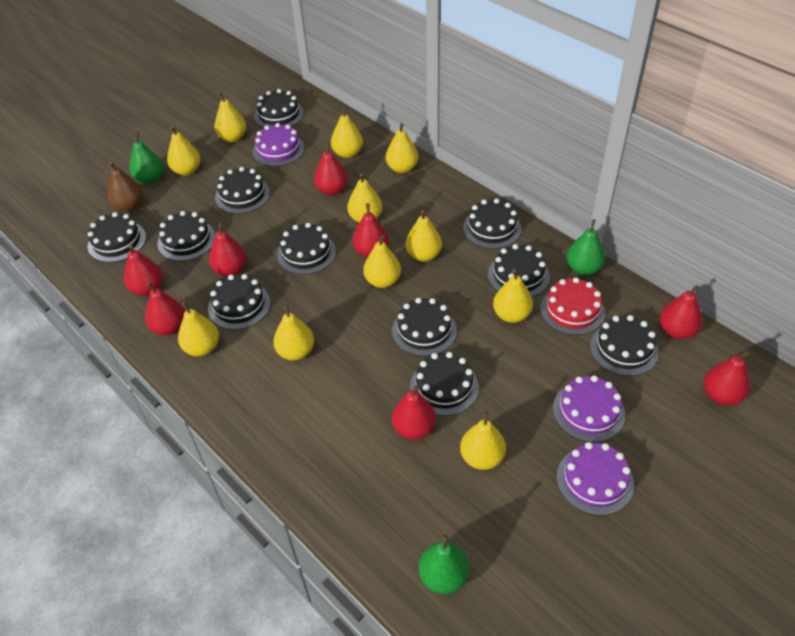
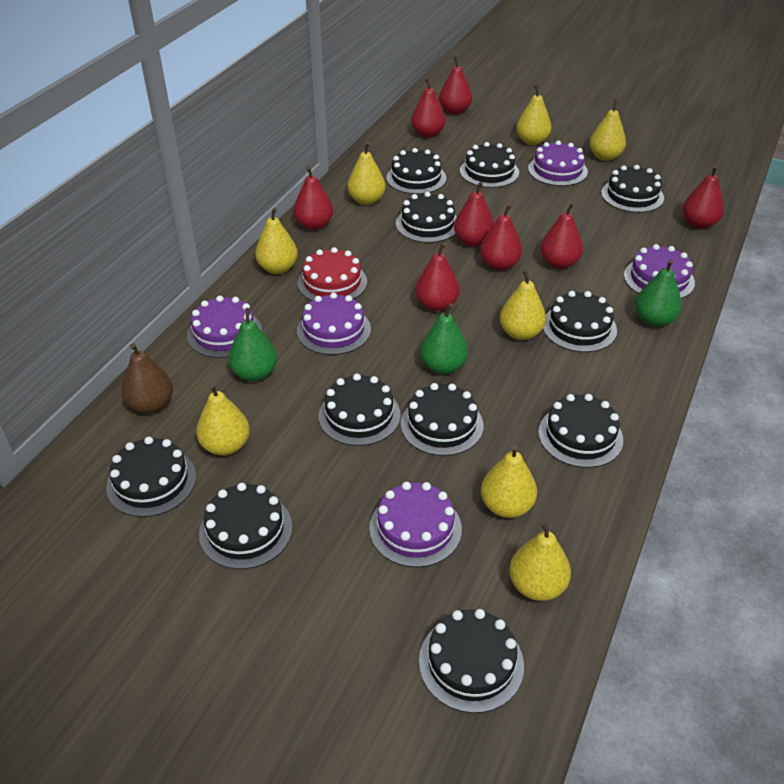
purple cake: 3 -> 5
yellow pear: 11 -> 8

